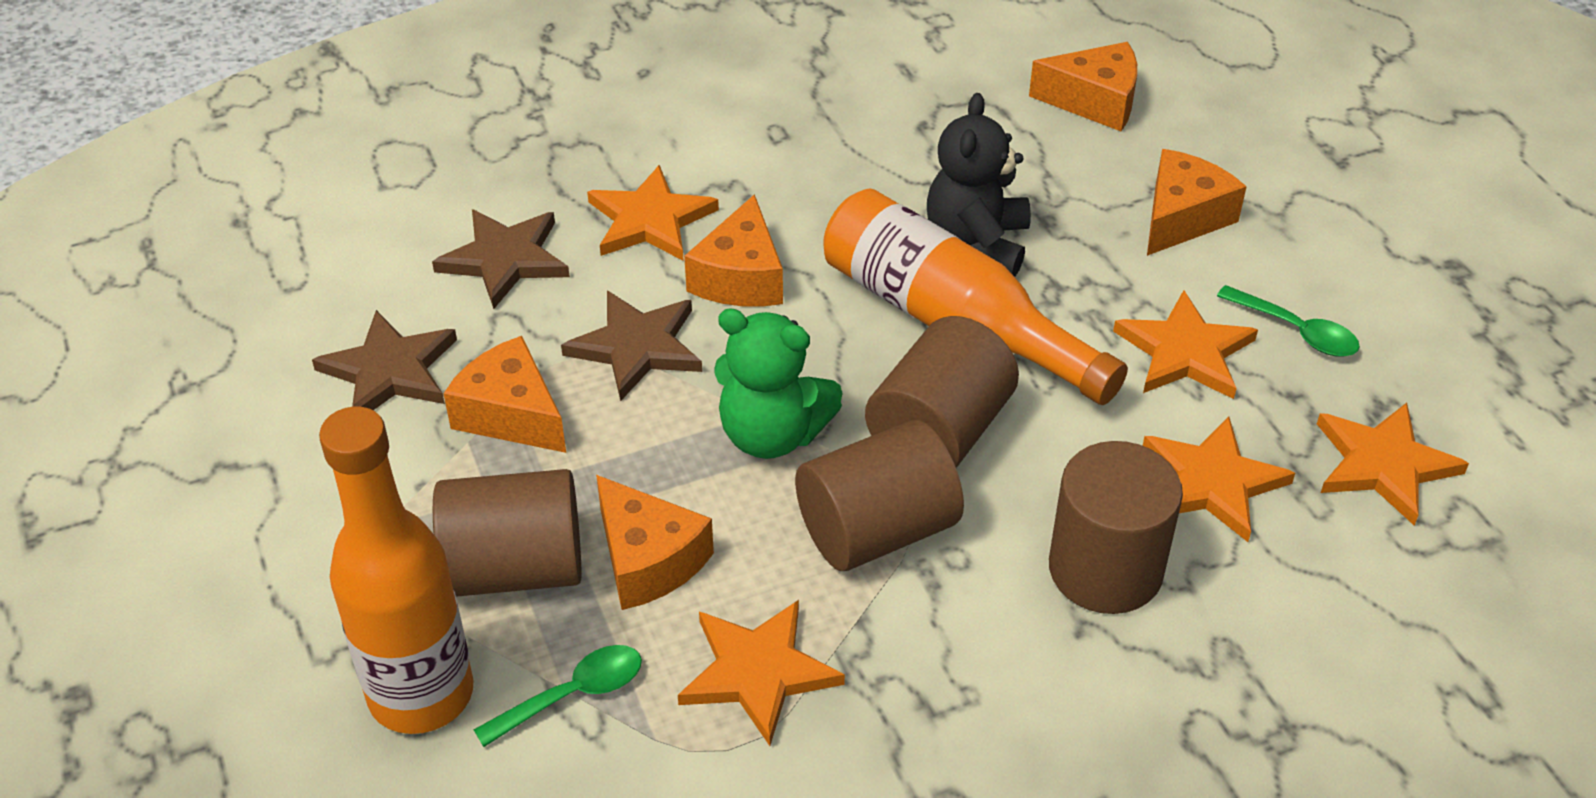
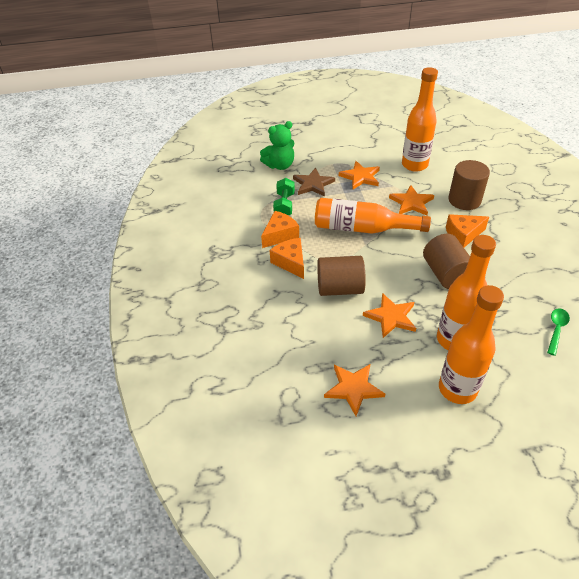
black teddy bear: 1 -> 0
brown cylinder: 4 -> 3
brown star: 3 -> 1
green dumbbell: 0 -> 1
green spoon: 2 -> 1
orange bottle: 2 -> 4
orange cheese: 5 -> 3
orange star: 5 -> 4

